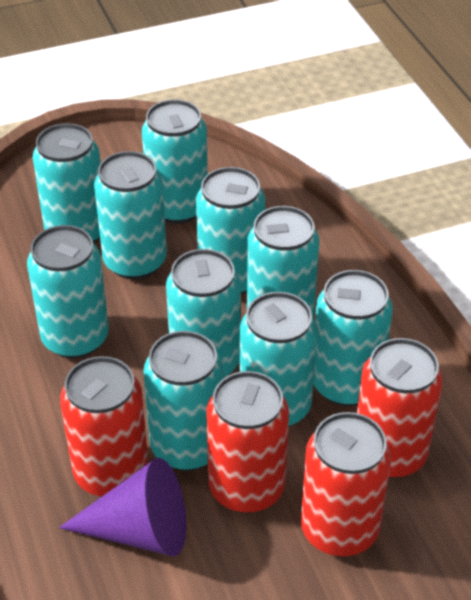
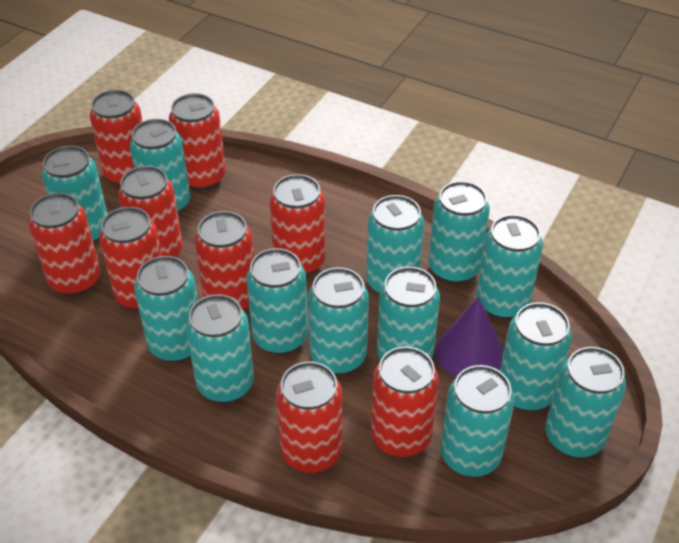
red can: 4 -> 9
turquoise can: 10 -> 13

